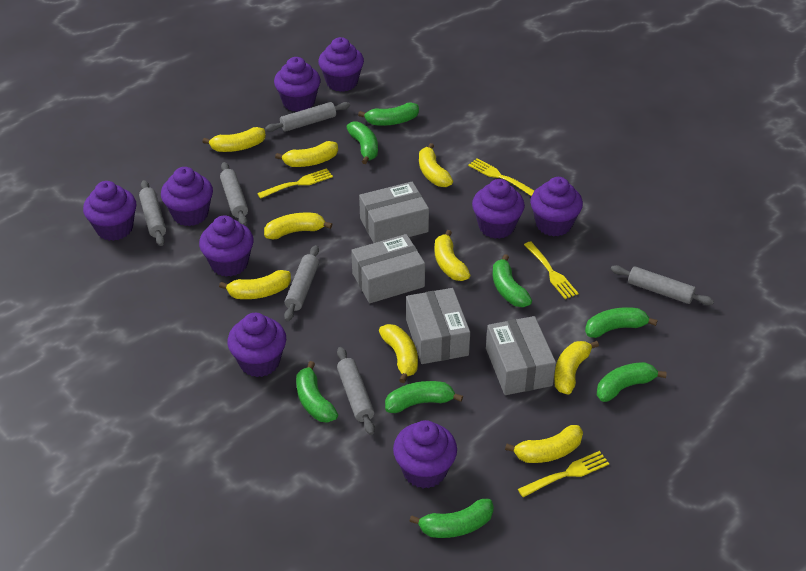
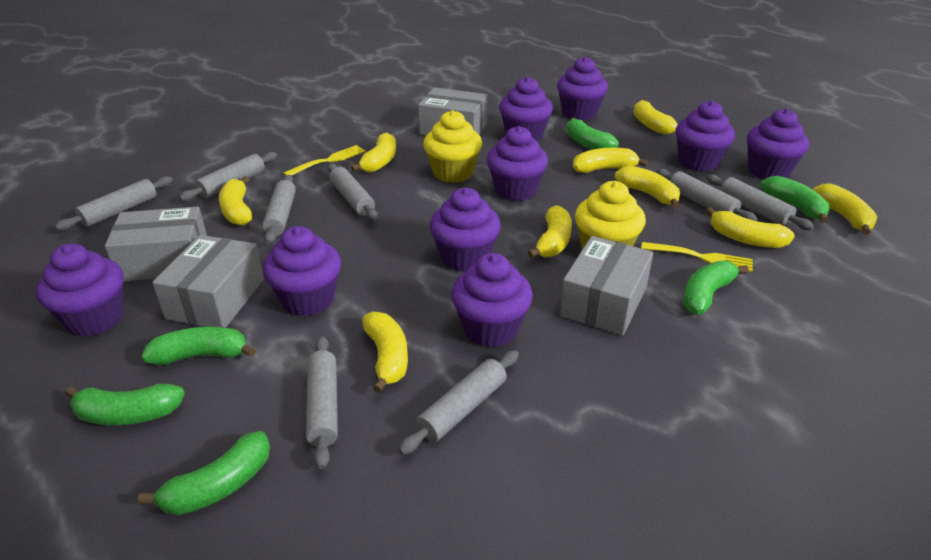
green banana: 8 -> 6
grey rolling pin: 6 -> 8
yellow cupcake: 0 -> 2
yellow fork: 4 -> 2

